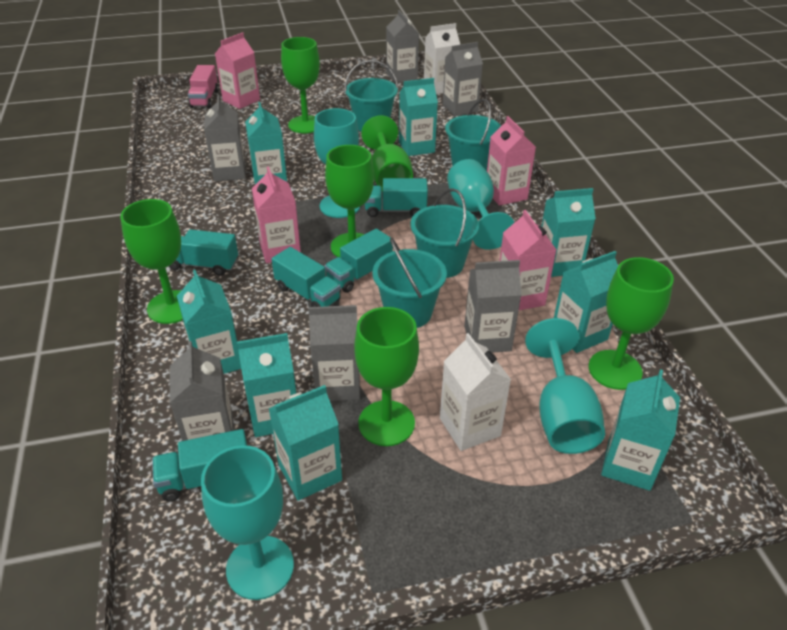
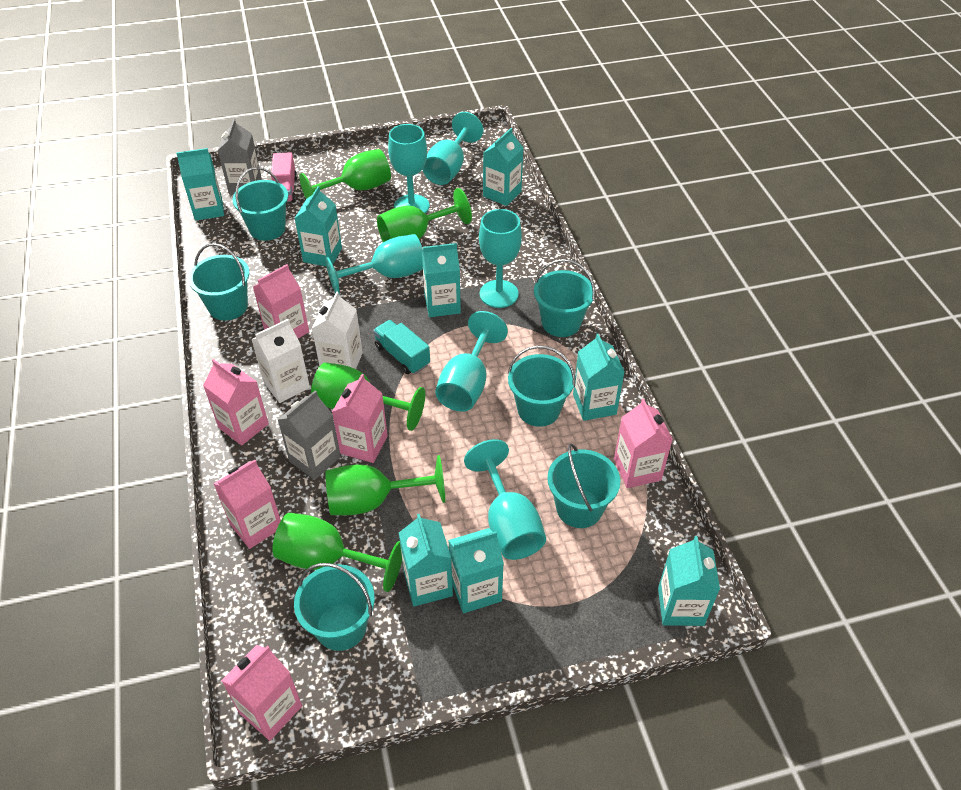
green goblet: 6 -> 5
grey carton: 6 -> 2
pink carton: 4 -> 6
turquoise bucket: 4 -> 6
turquoise goblet: 4 -> 6
turquoise truck: 5 -> 1

